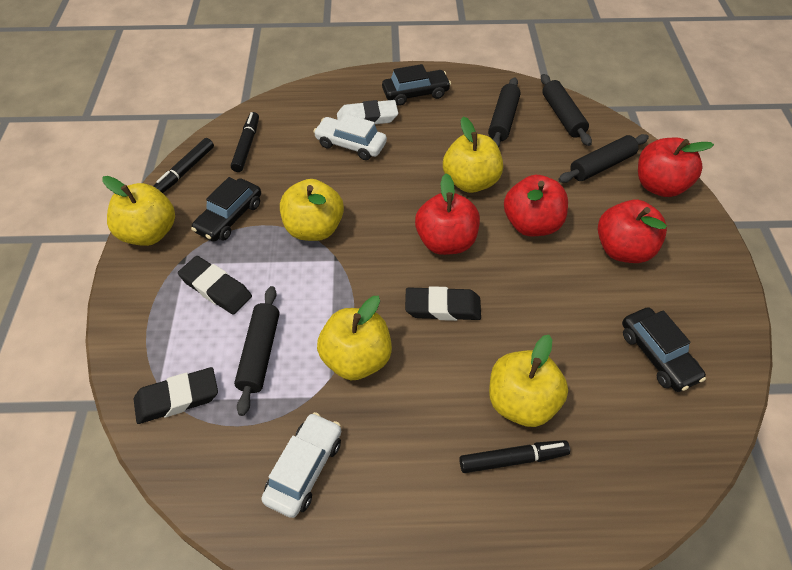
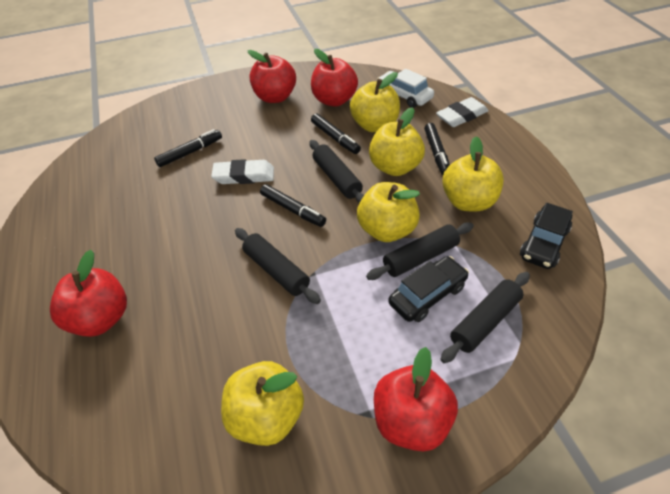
black car: 3 -> 2
black eraser: 3 -> 0
black marker: 3 -> 4
white car: 2 -> 1
white eraser: 1 -> 2

